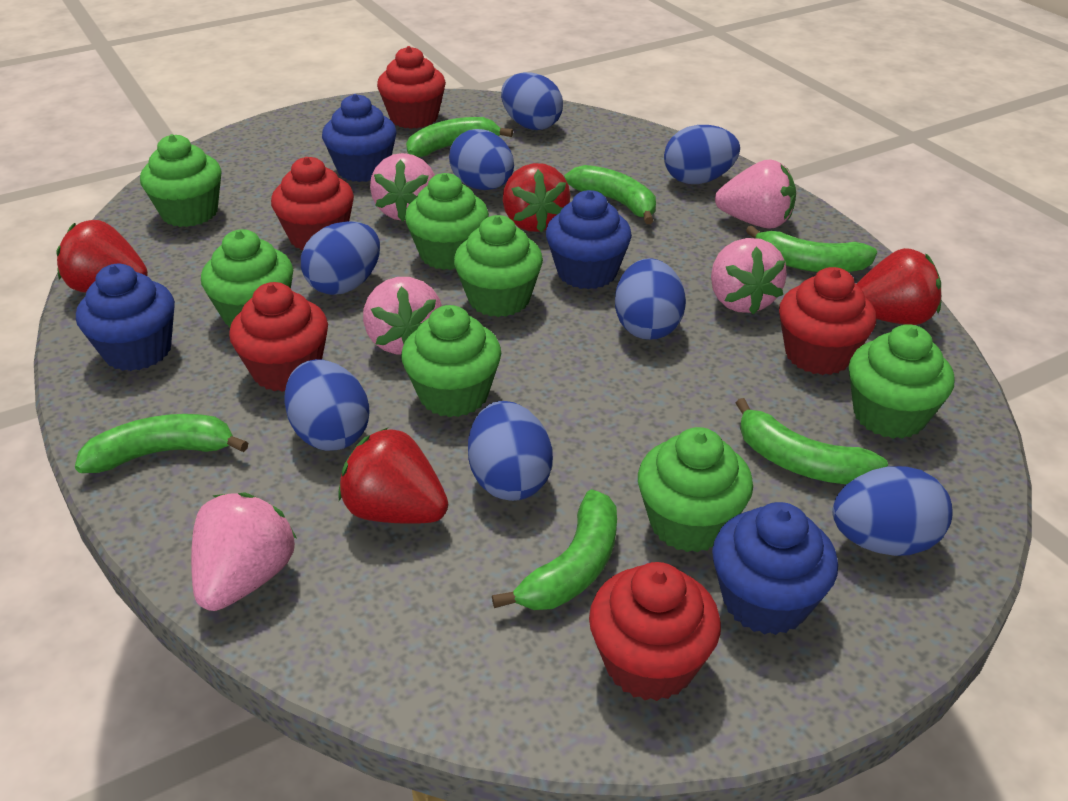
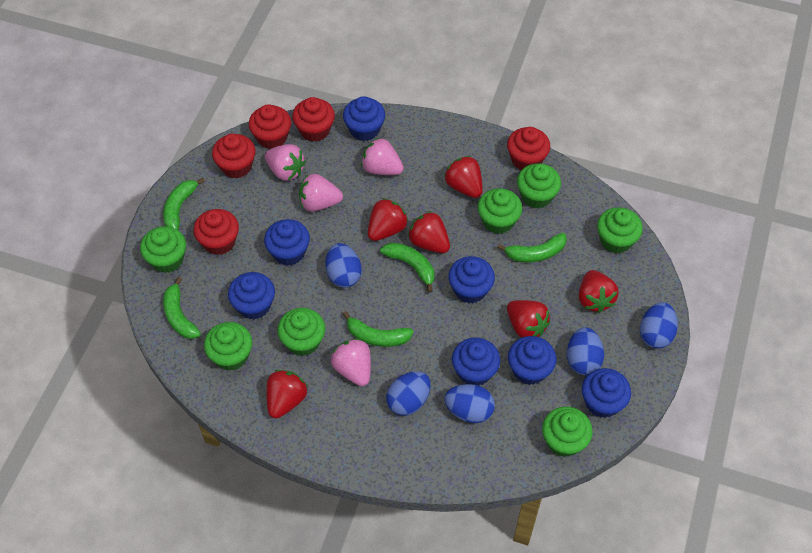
blue cupcake: 4 -> 7
blue egg: 8 -> 5
green banana: 6 -> 5
pink strawberry: 5 -> 4
red strawberry: 4 -> 6

